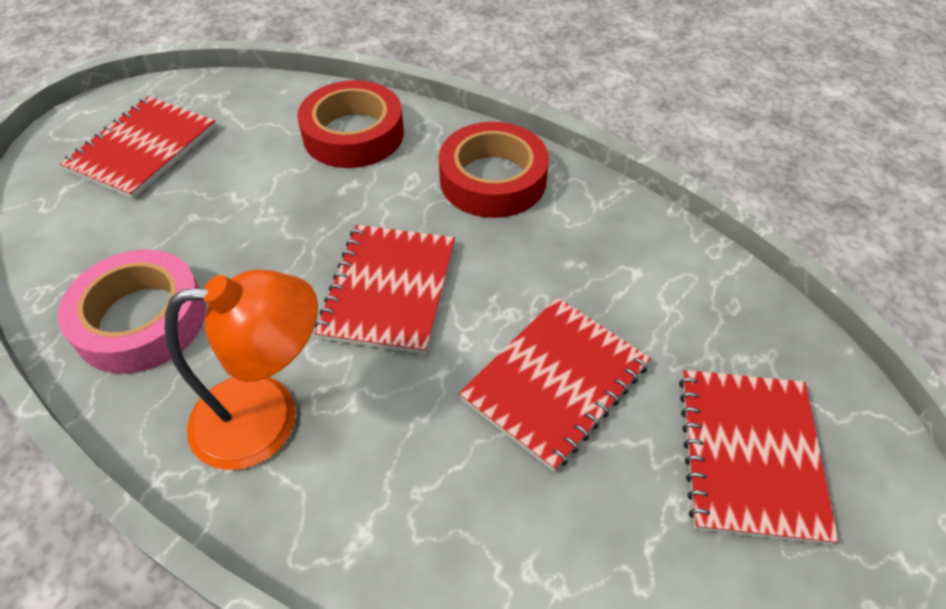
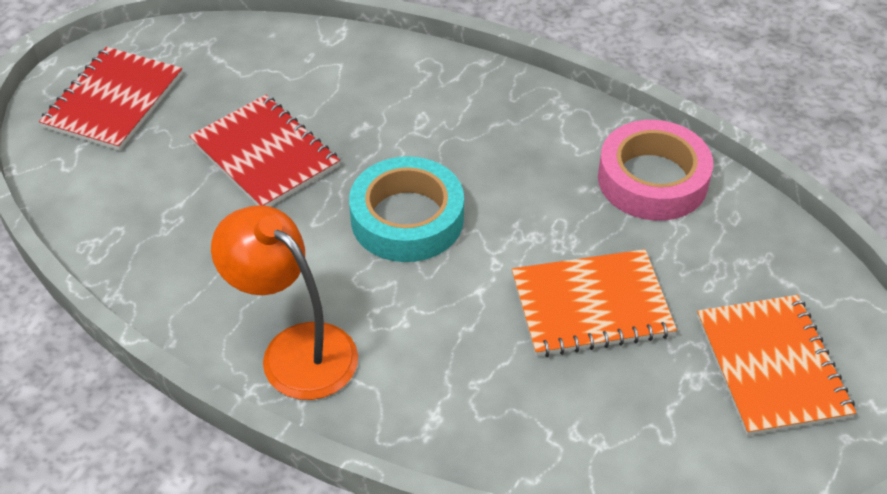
orange notebook: 0 -> 2
red notebook: 4 -> 2
red tape: 2 -> 0
turquoise tape: 0 -> 1

